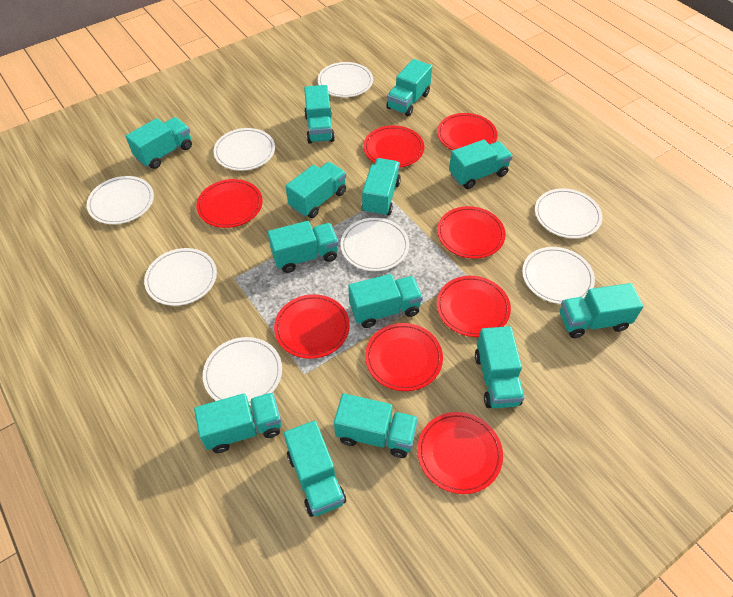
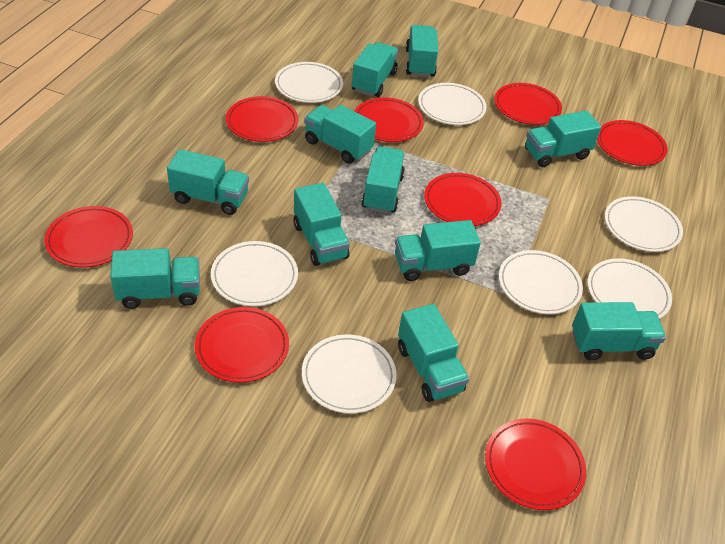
turquoise truck: 13 -> 11
white plate: 8 -> 7

